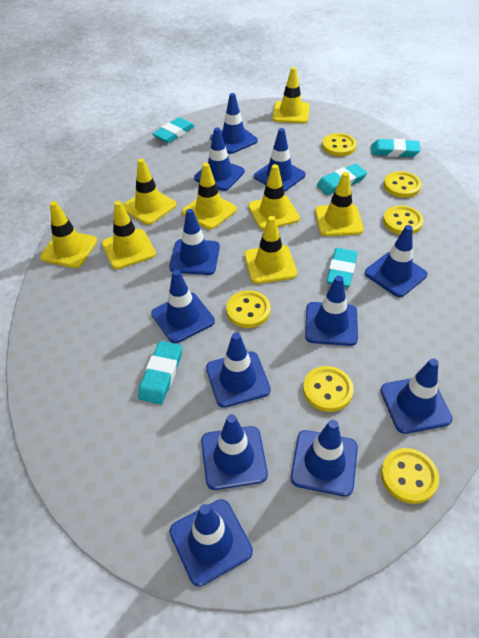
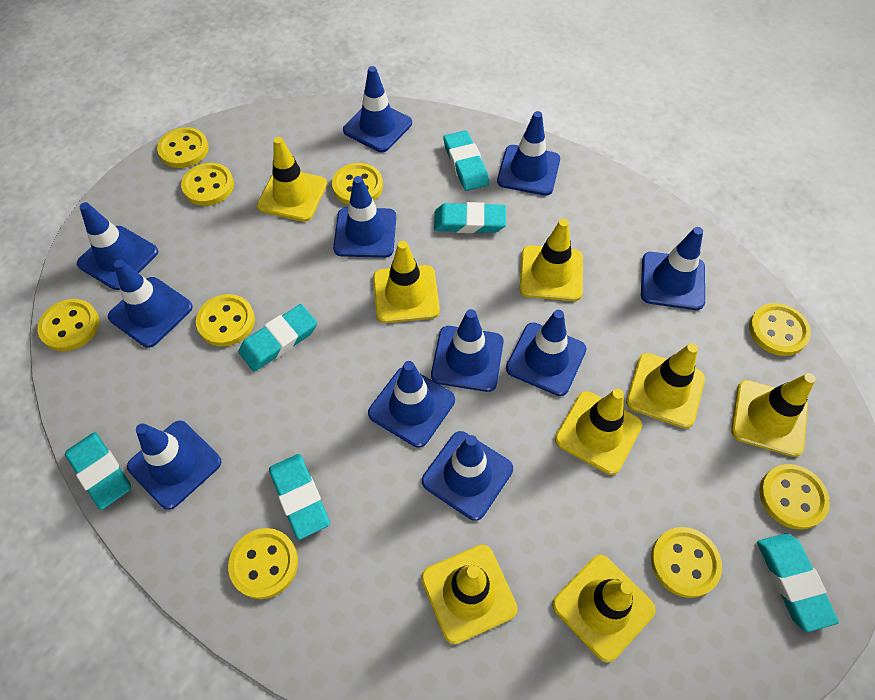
blue traffic cone: 12 -> 11
turquoise eraser: 5 -> 6
yellow button: 6 -> 9

